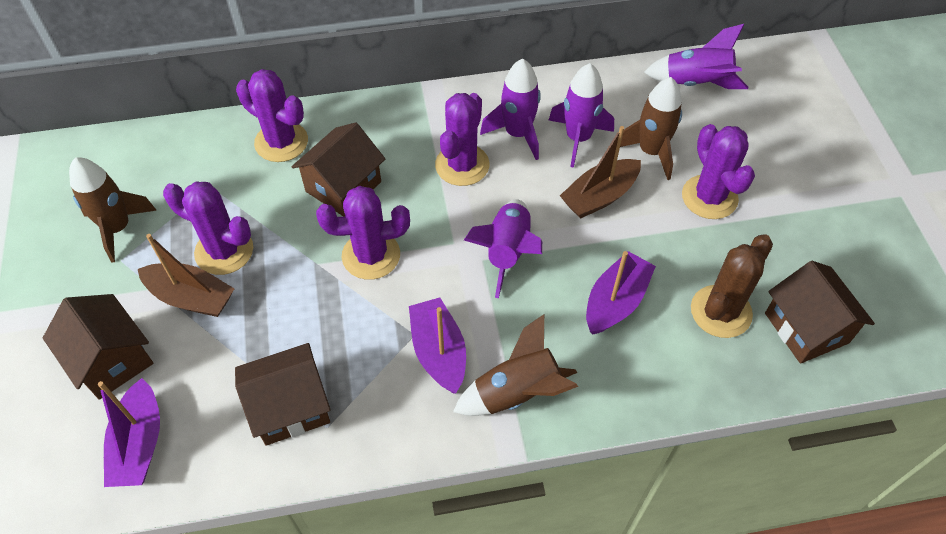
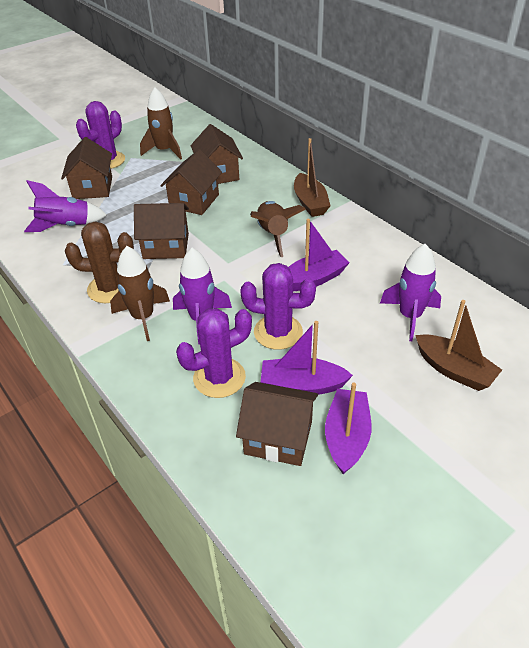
brown house: 4 -> 5
purple cactus: 5 -> 3
purple rocket: 4 -> 3

